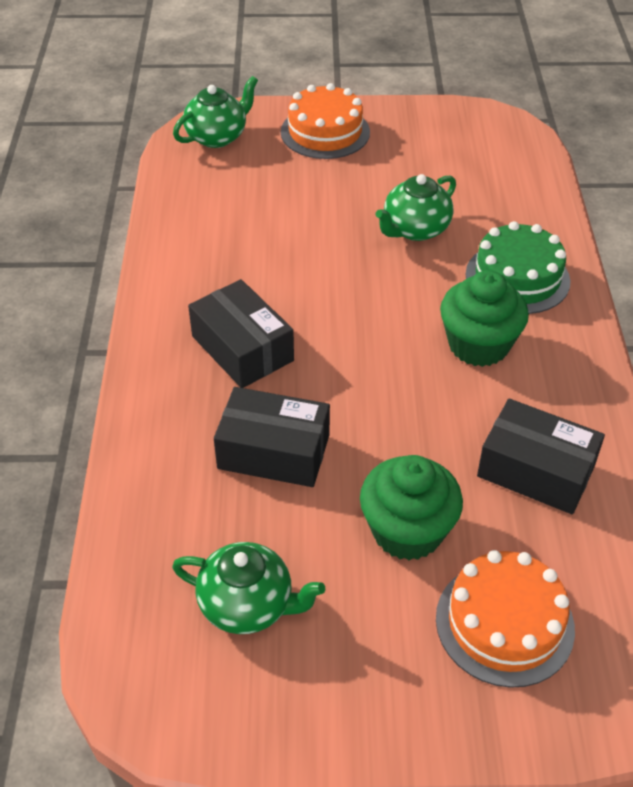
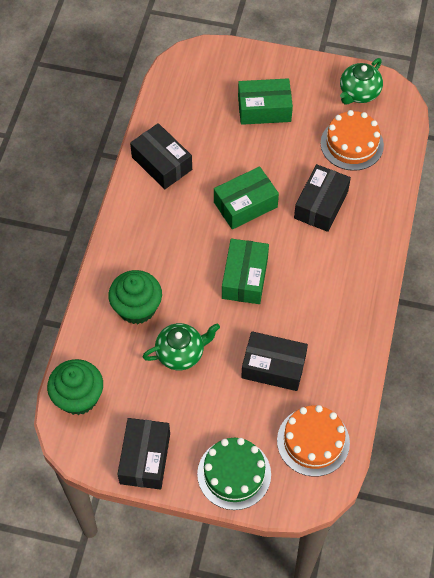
black box: 3 -> 4
green box: 0 -> 3
green teapot: 3 -> 2

